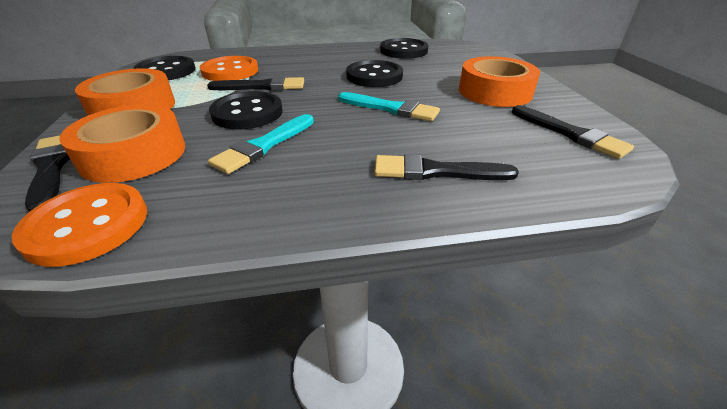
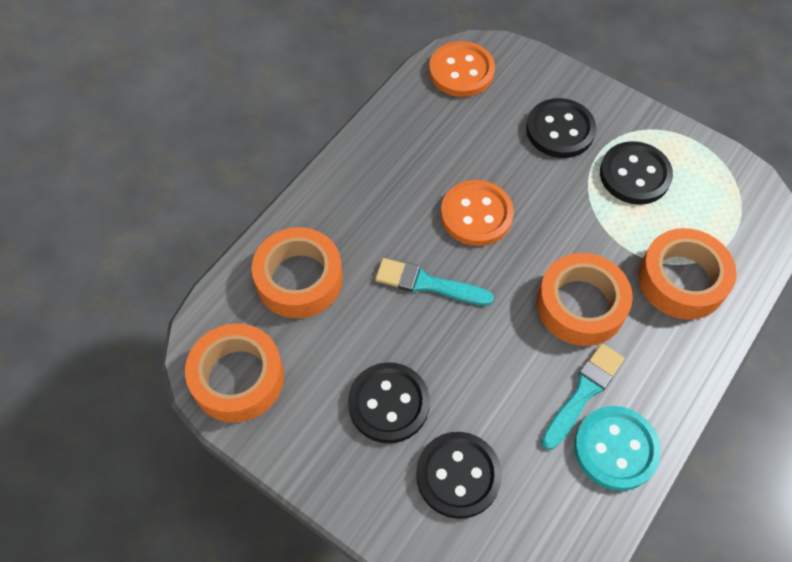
black brush: 4 -> 0
orange tape: 3 -> 4
turquoise button: 0 -> 1

